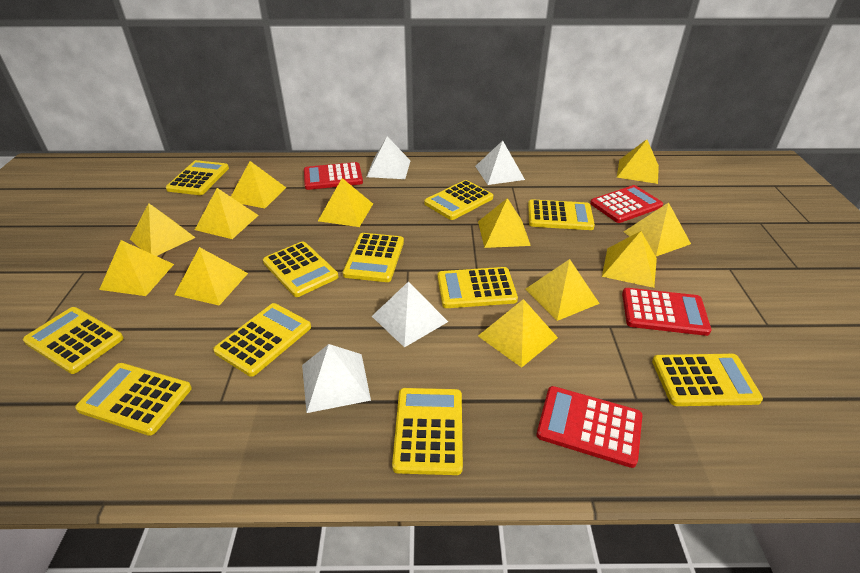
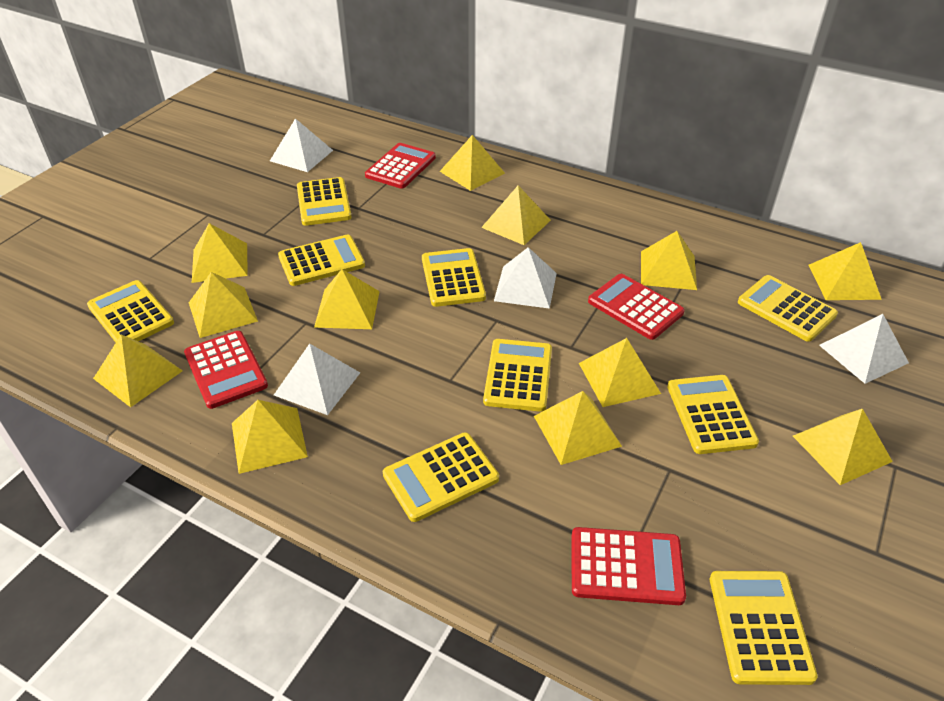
yellow calculator: 11 -> 9

